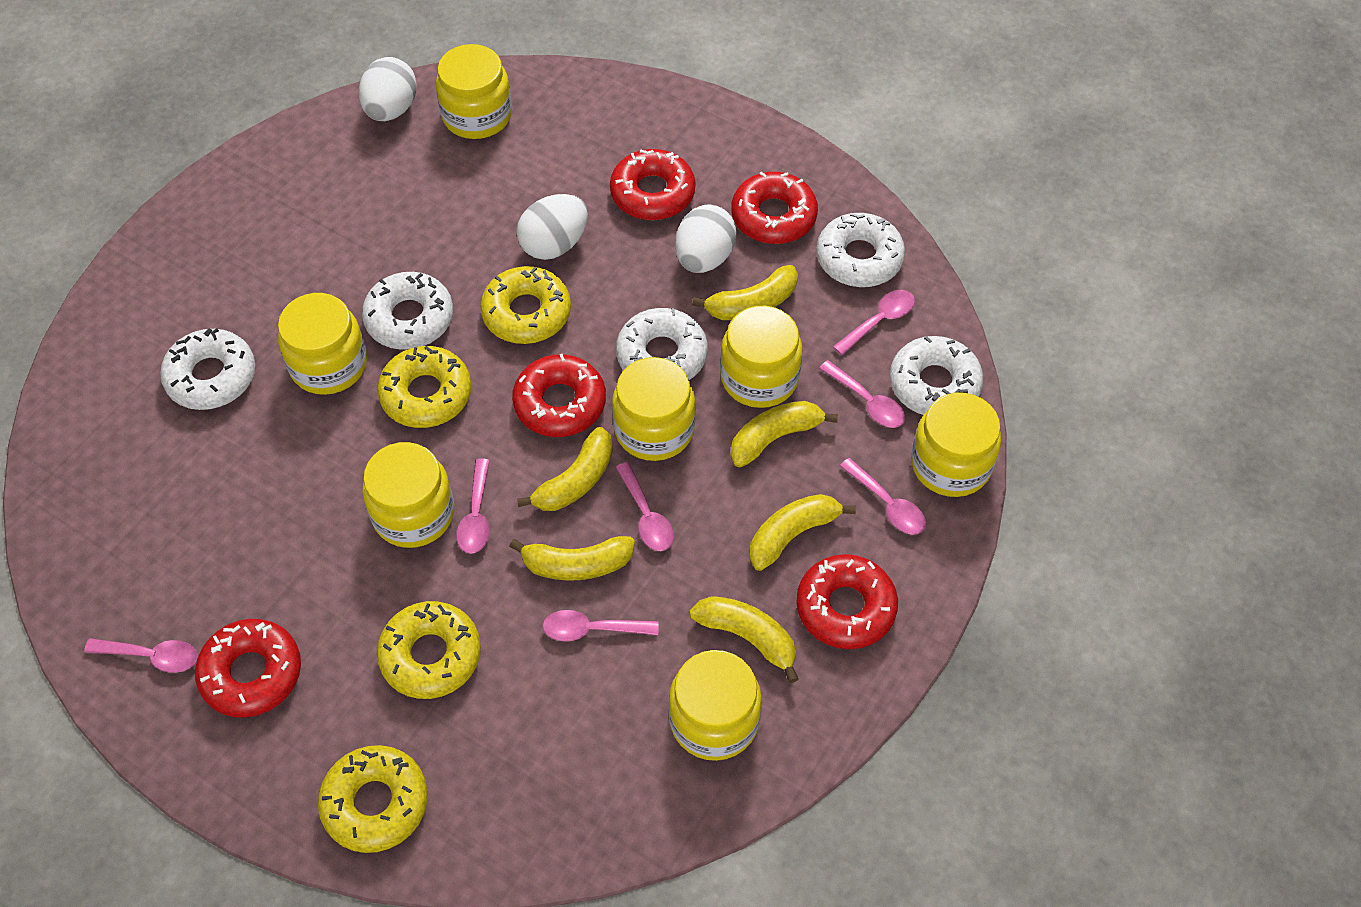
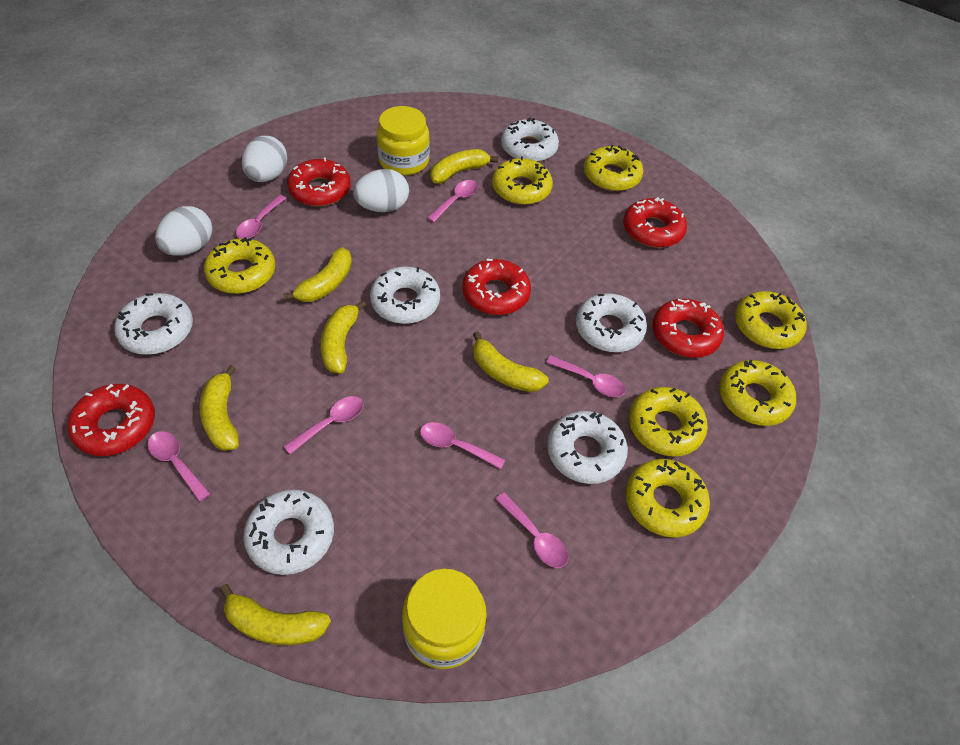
white donut: 5 -> 6
yellow donut: 4 -> 7
yellow jar: 7 -> 2

